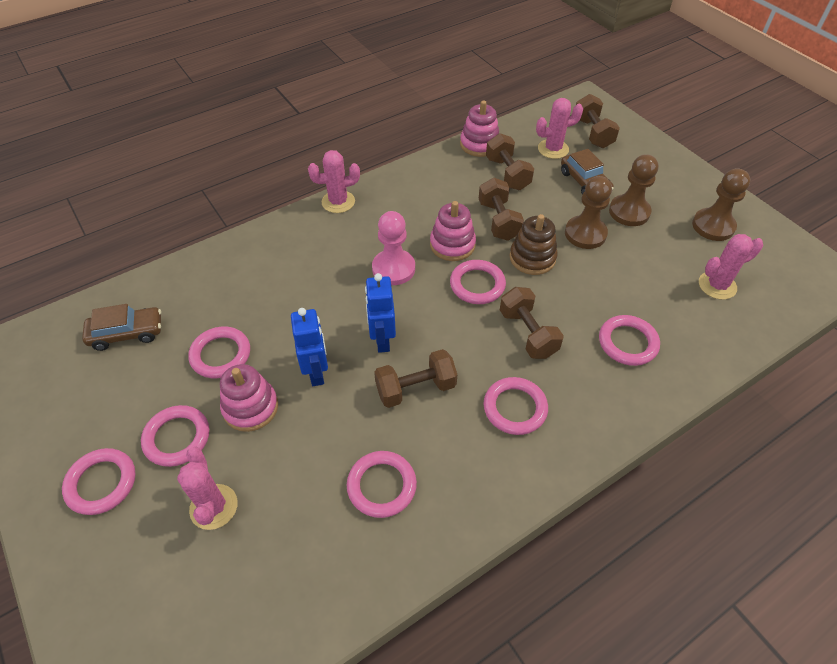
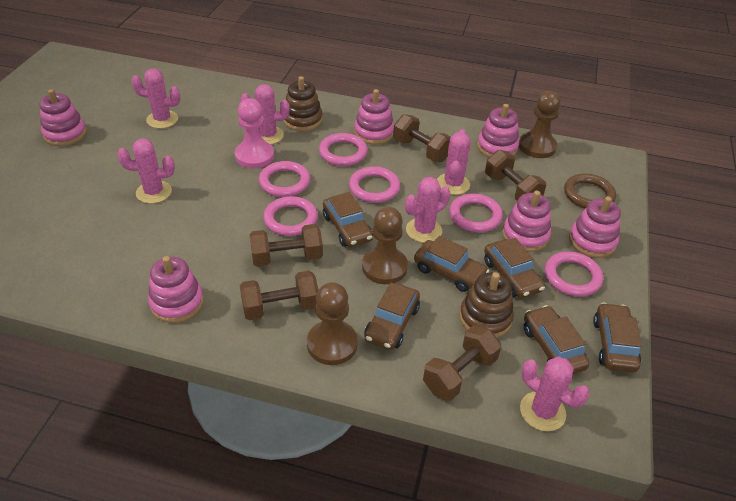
blue robot: 2 -> 0
brown car: 2 -> 6
brown ring: 0 -> 1
brown stacking toy: 1 -> 2
pink cactus: 4 -> 6
pink ring: 7 -> 6
pink stacking toy: 3 -> 6

